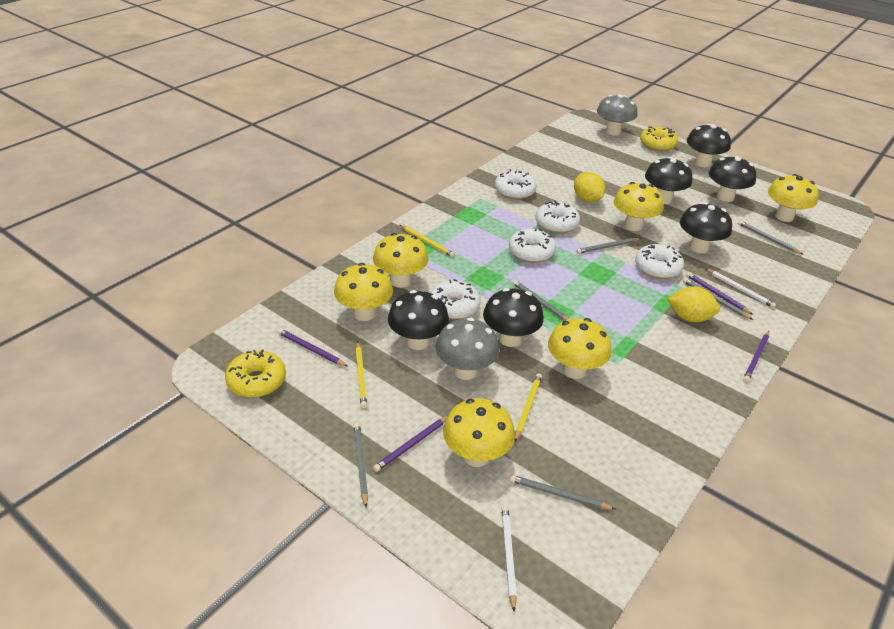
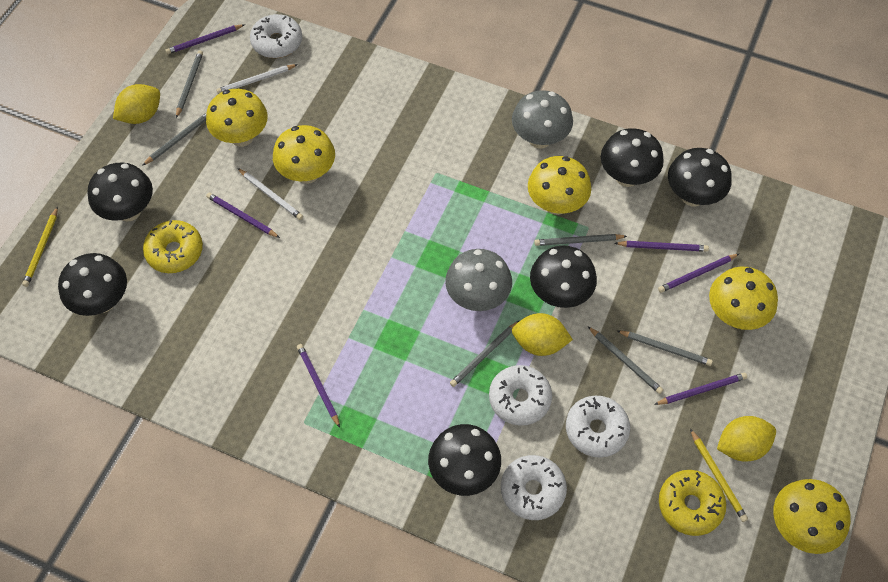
purple pencil: 4 -> 6
white donut: 5 -> 4
yellow lemon: 2 -> 3
yellow mushroom: 6 -> 5
yellow pencil: 3 -> 2

